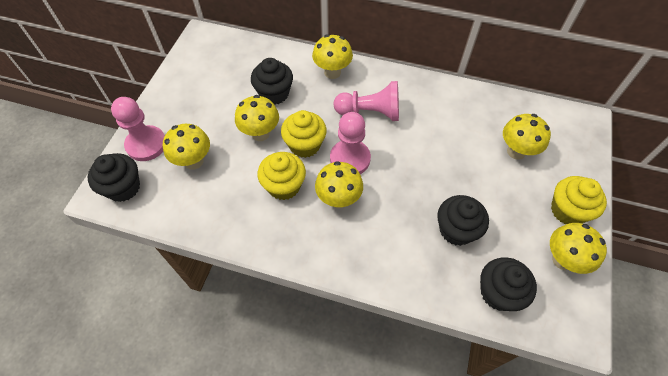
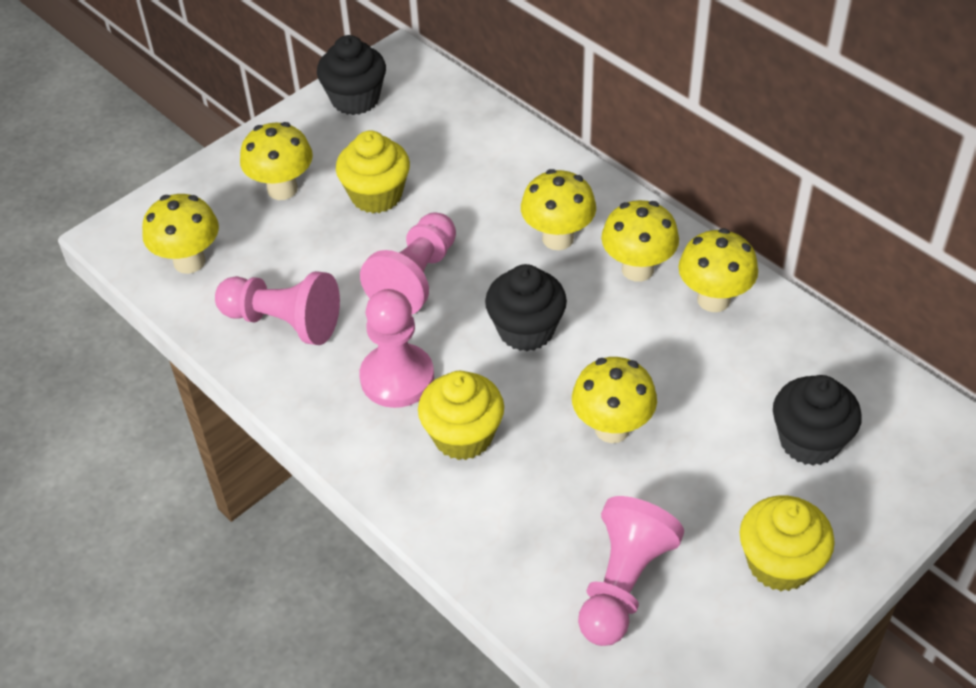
black cupcake: 4 -> 3
pink pawn: 3 -> 4

